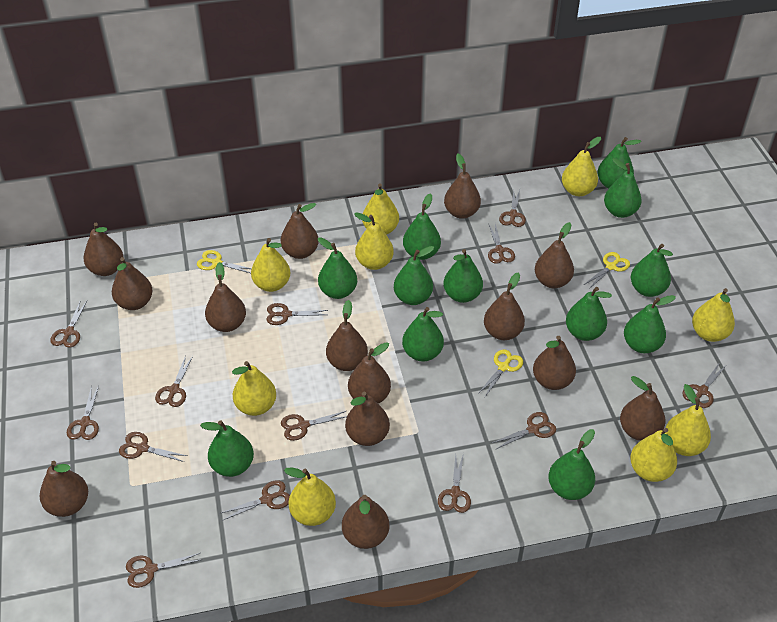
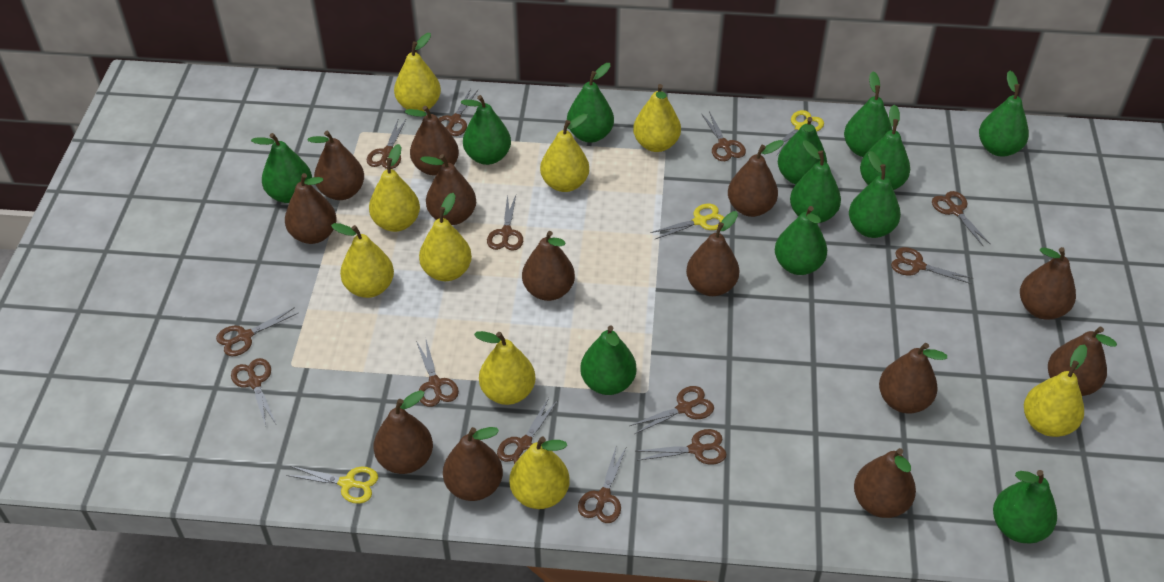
brown pear: 14 -> 13

